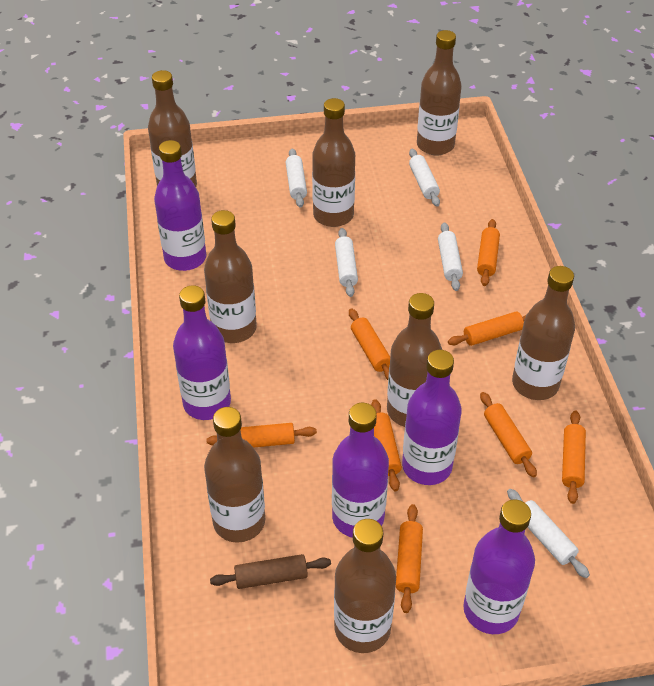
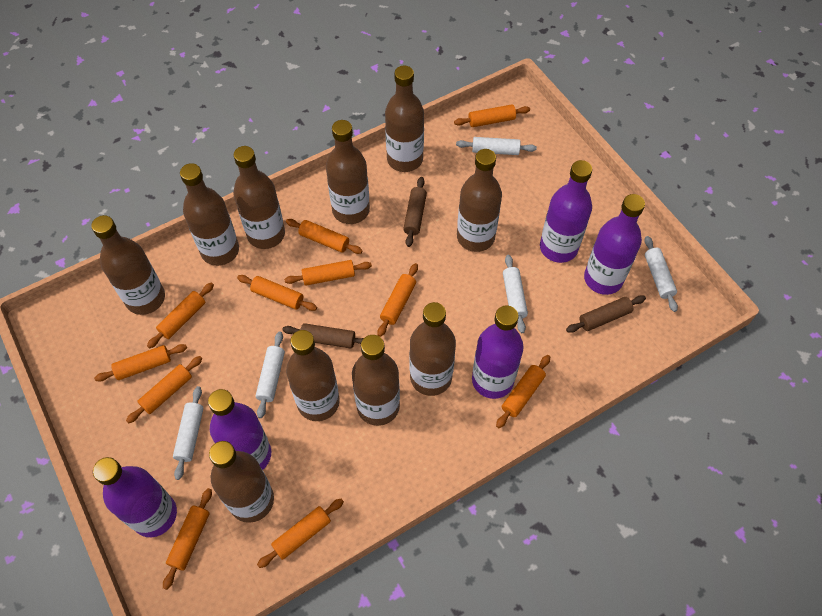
brown bottle: 8 -> 10
brown rolling pin: 1 -> 3
orange rolling pin: 8 -> 11

